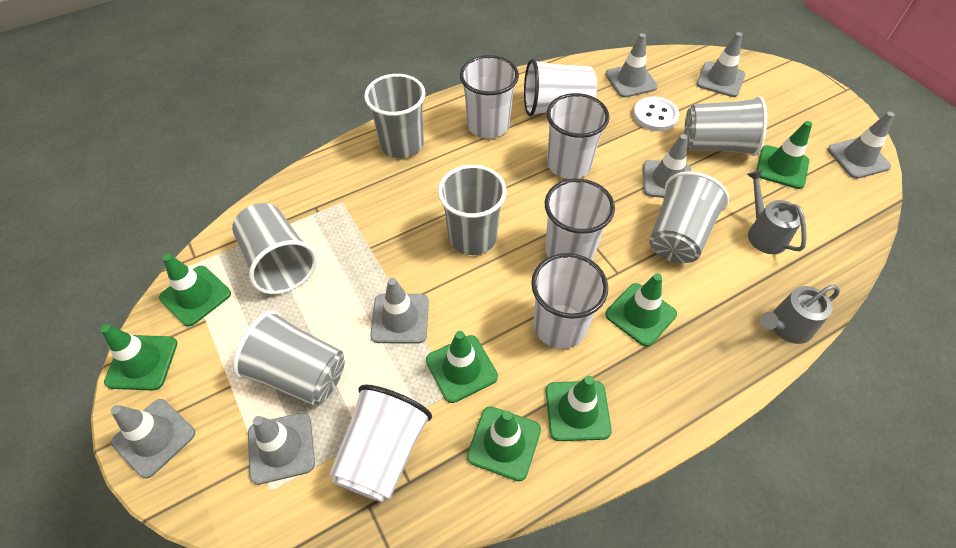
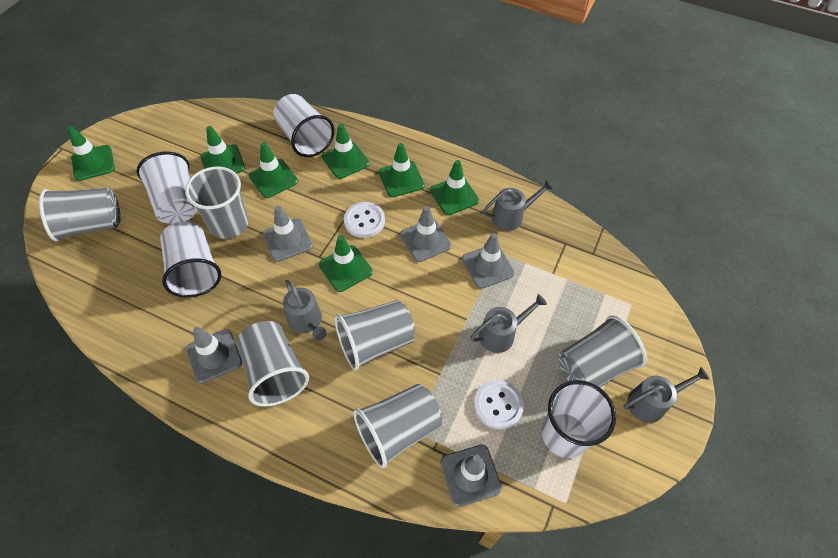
grey traffic cone: 7 -> 5
grey watering can: 2 -> 4
white button: 1 -> 2
white cup: 6 -> 4

